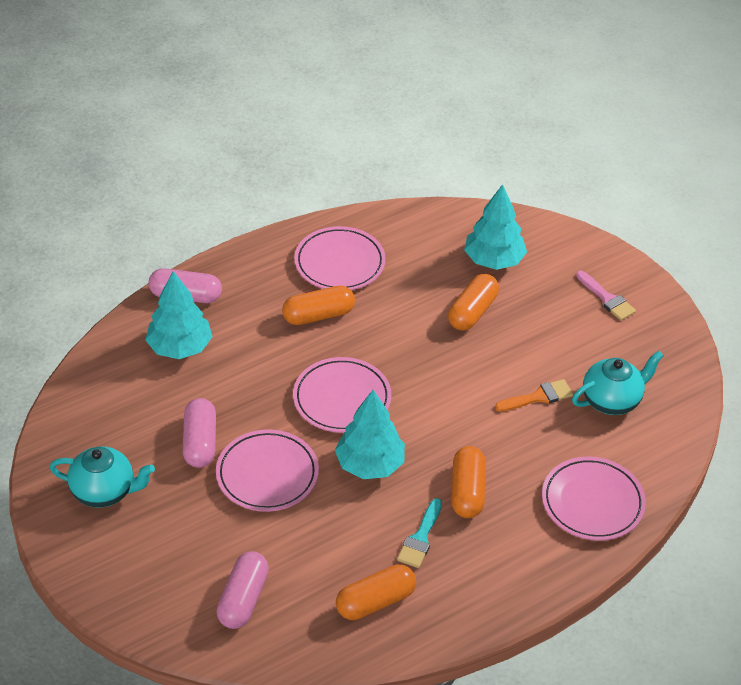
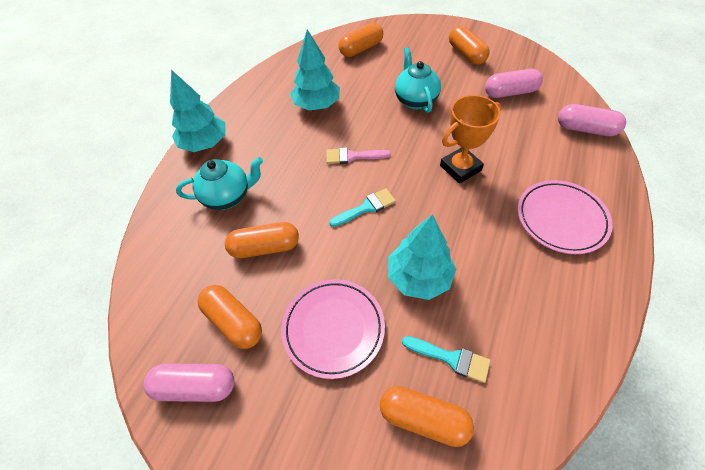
orange brush: 1 -> 0
orange capsule: 4 -> 5
orange trophy: 0 -> 1
pink plate: 4 -> 2
turquoise brush: 1 -> 2

